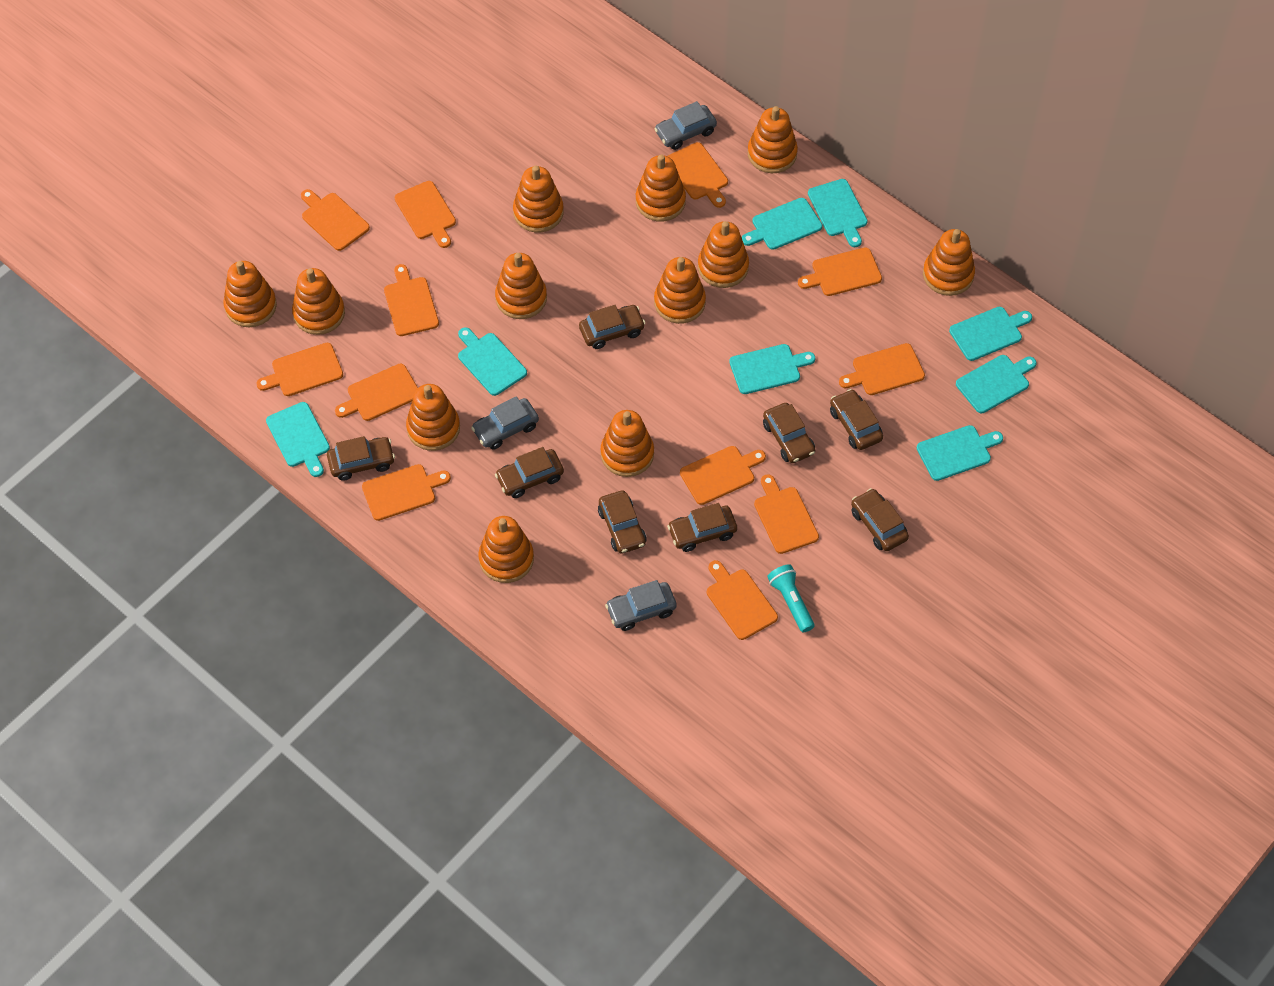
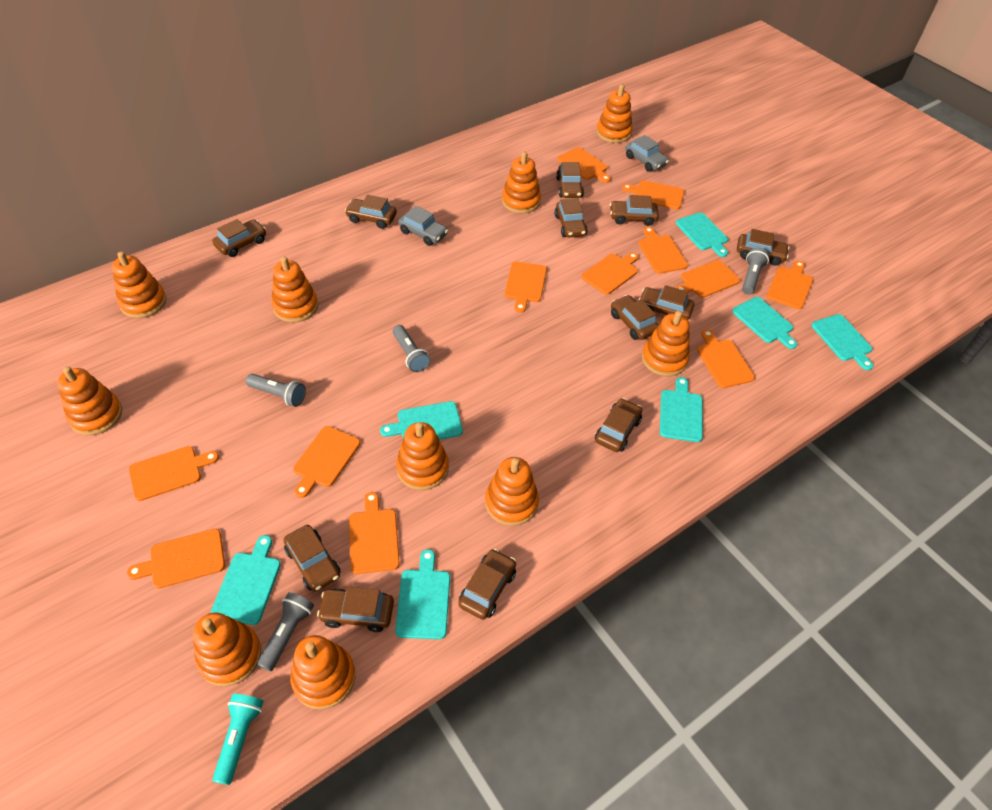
brown car: 8 -> 12
grey car: 3 -> 2
grey flashlight: 0 -> 4
orange stacking toy: 12 -> 10
turquoise cutting board: 8 -> 7

